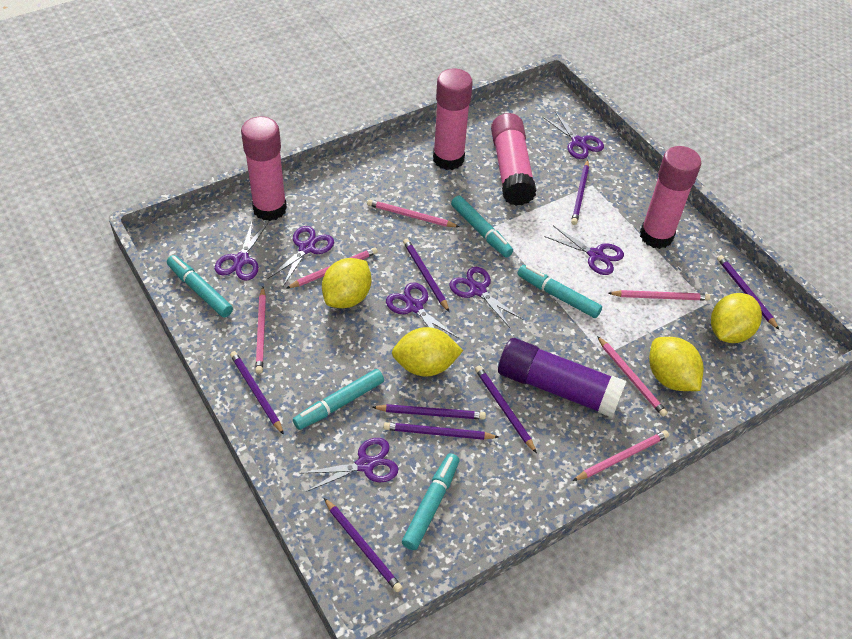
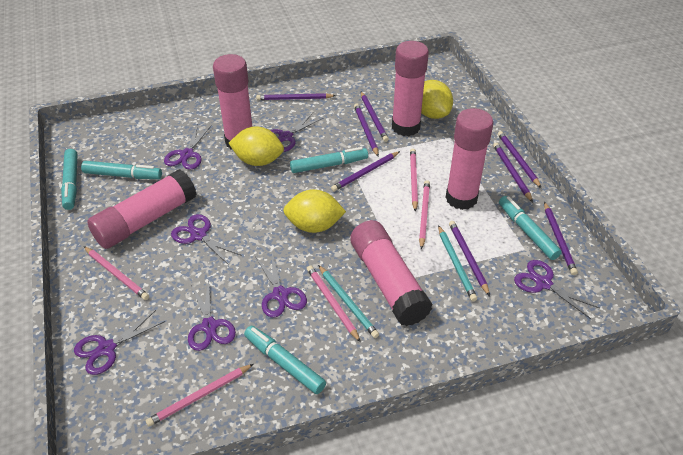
pink glue stick: 4 -> 5
pink pencil: 6 -> 5
purple glue stick: 1 -> 0
turquoise pencil: 0 -> 2
yellow lemon: 4 -> 3

